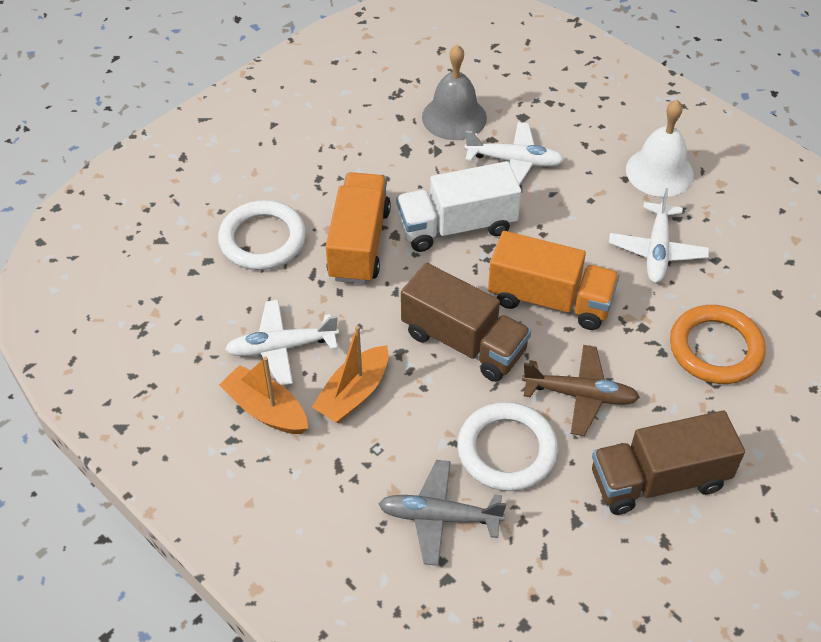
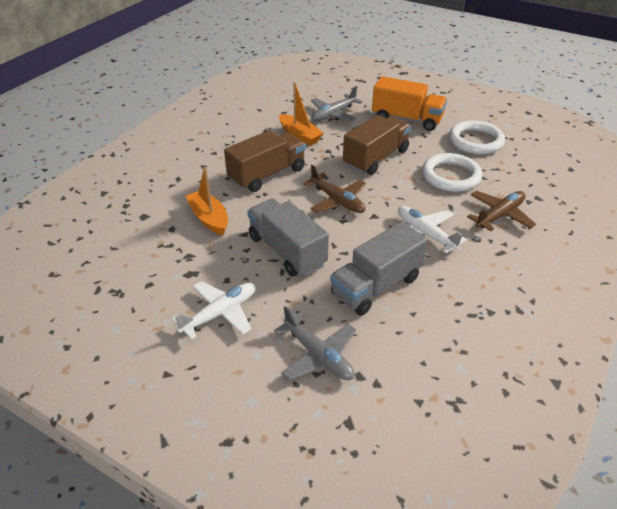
brown plane: 1 -> 2
grey bell: 1 -> 0
grey plane: 1 -> 2
grey truck: 0 -> 2
orange ring: 1 -> 0
orange truck: 2 -> 1
white bell: 1 -> 0
white plane: 3 -> 2
white truck: 1 -> 0

